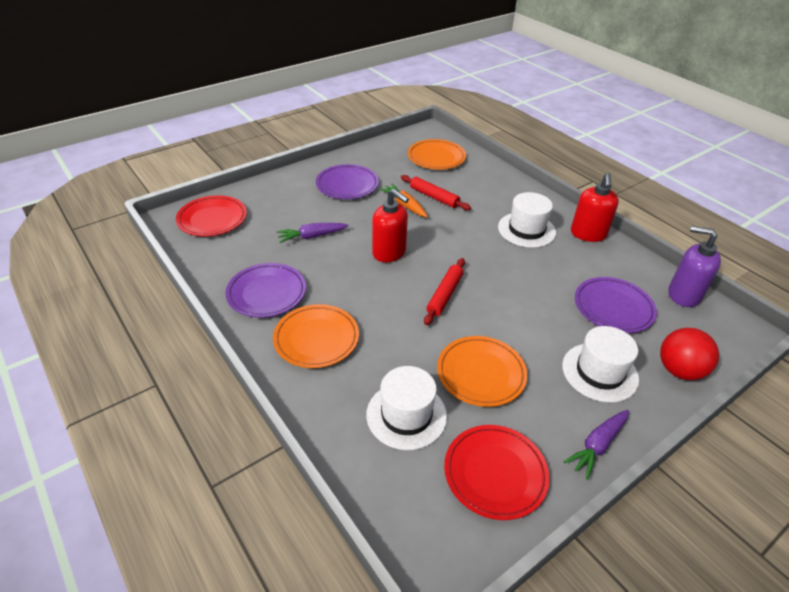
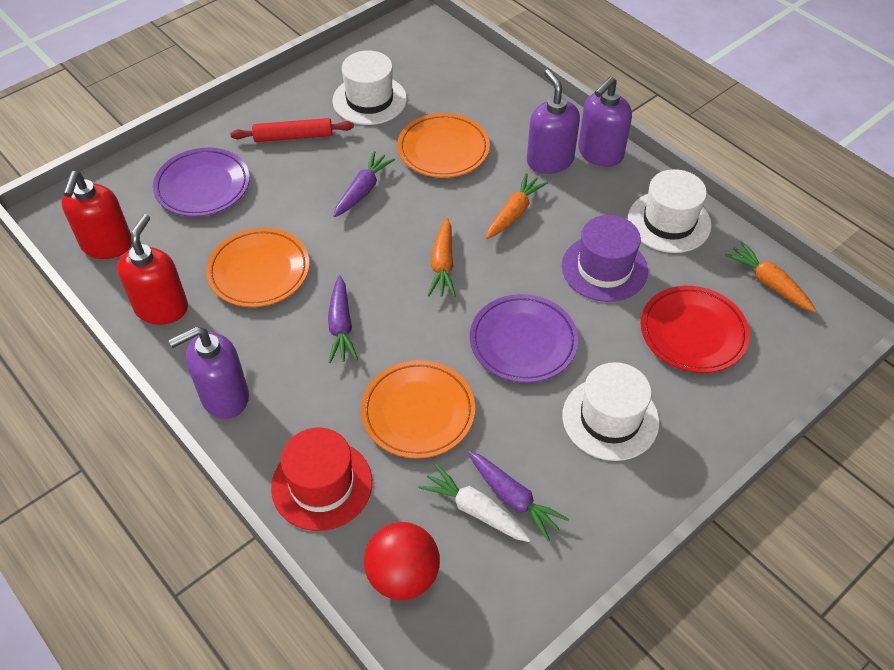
orange carrot: 1 -> 3
purple carrot: 2 -> 3
purple hat: 0 -> 1
purple plate: 3 -> 2
purple soap dispenser: 1 -> 3
red hat: 0 -> 1
red plate: 2 -> 1
red rolling pin: 2 -> 1
white carrot: 0 -> 1

